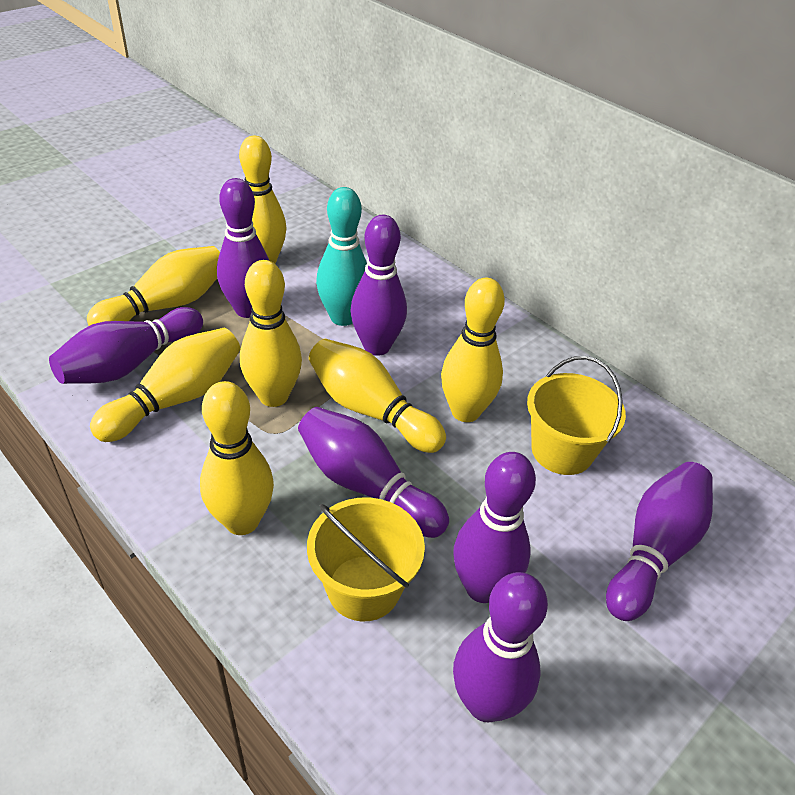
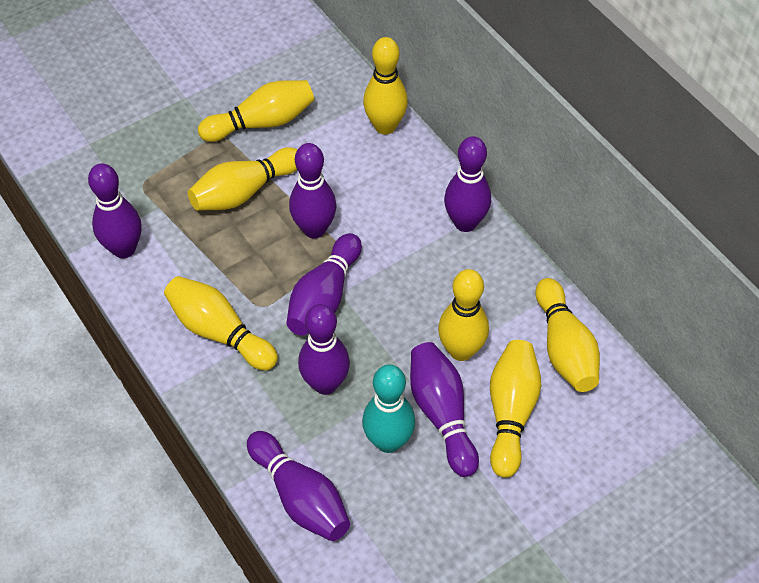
yellow bucket: 2 -> 0

